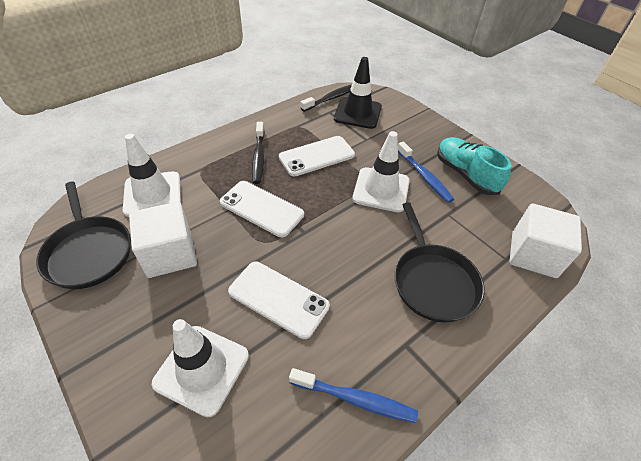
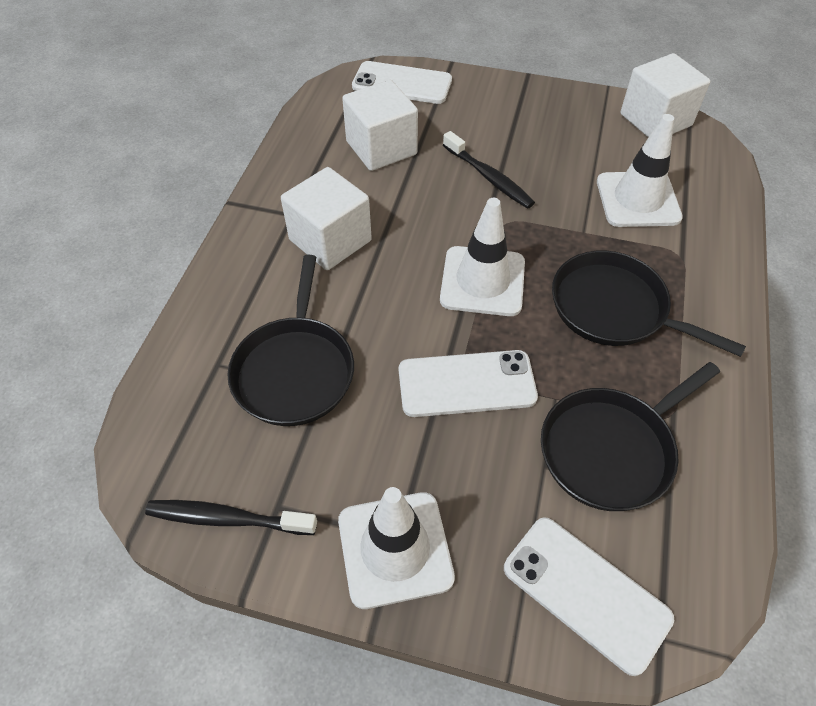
black pan: 2 -> 3
black traffic cone: 1 -> 0
blue toothbrush: 2 -> 0
turquoise shoe: 1 -> 0
white cube: 2 -> 3

